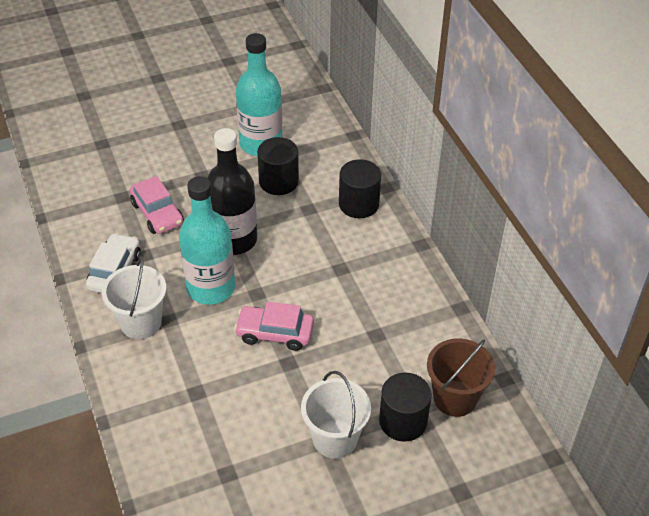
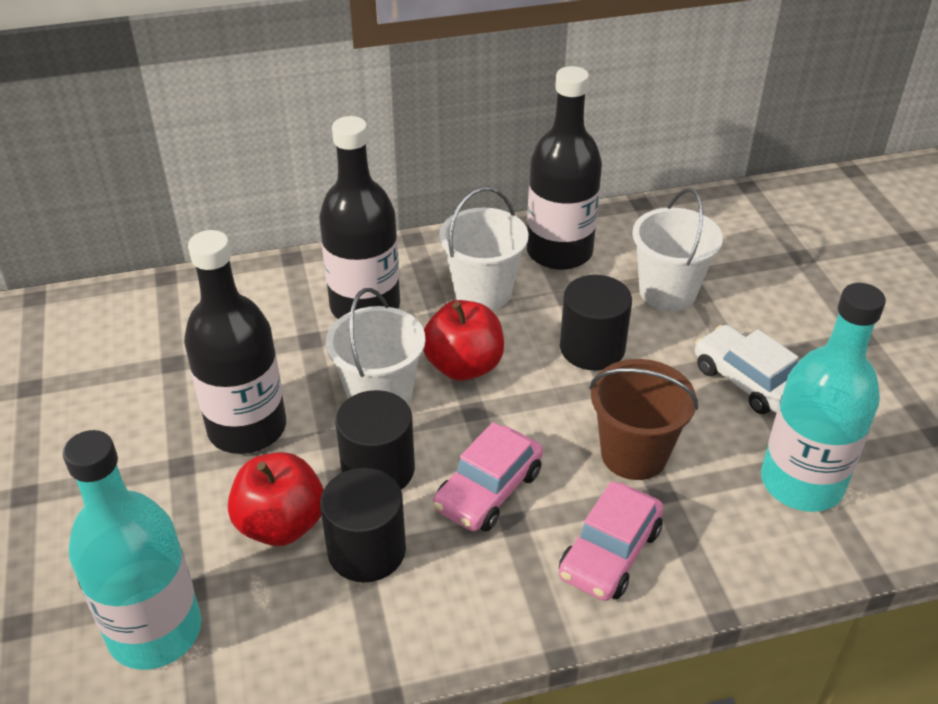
black bottle: 1 -> 3
red apple: 0 -> 2
white bucket: 2 -> 3

